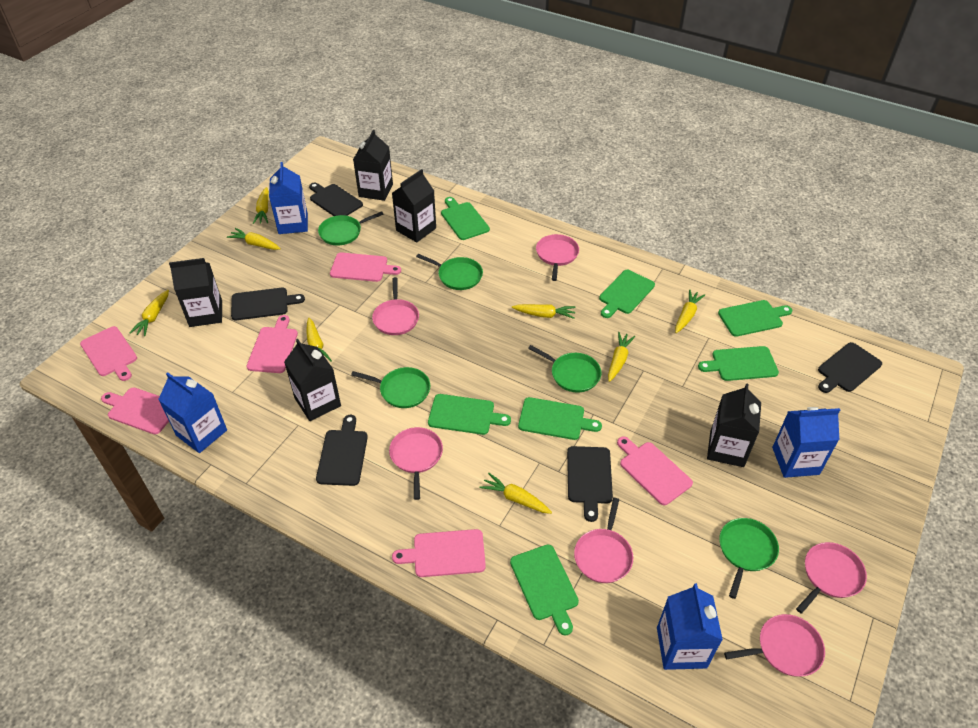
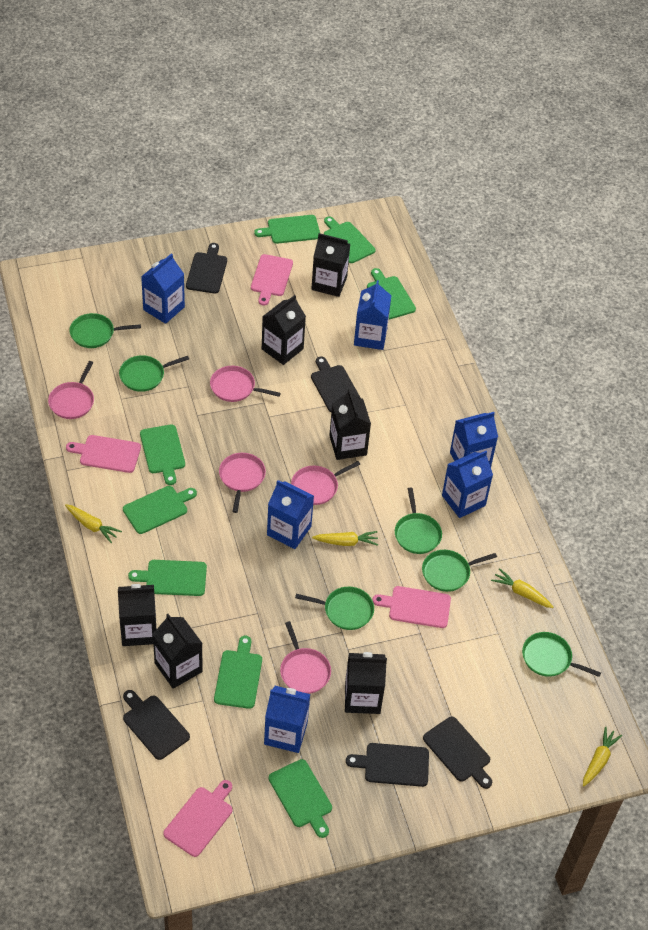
black carton: 5 -> 6
blue carton: 4 -> 6
green cutting board: 7 -> 8
green pan: 5 -> 6
pink cutting board: 6 -> 4
pink pan: 6 -> 5
yellow carrot: 8 -> 4

